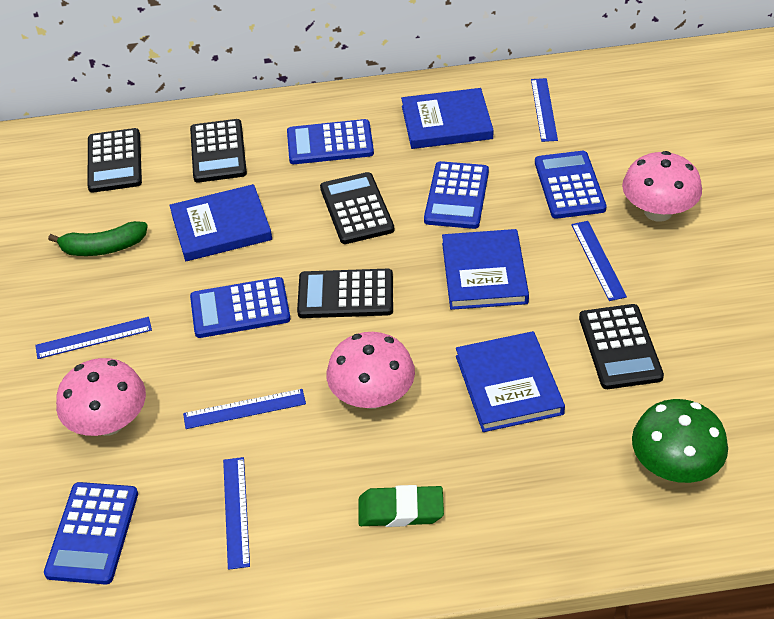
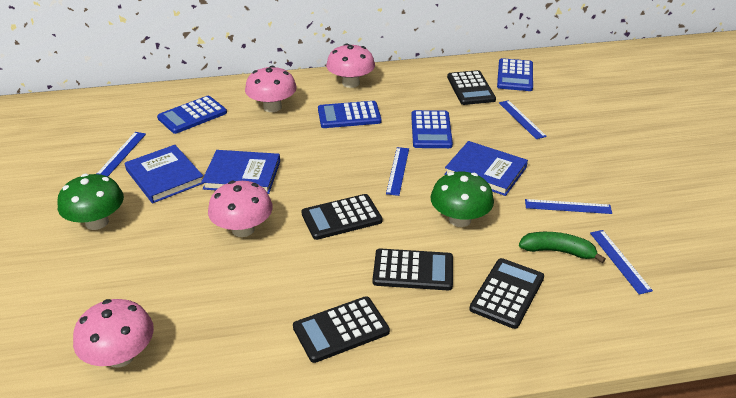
blue book: 4 -> 3
blue calculator: 5 -> 4
green eraser: 1 -> 0
green mushroom: 1 -> 2
pink mushroom: 3 -> 4

